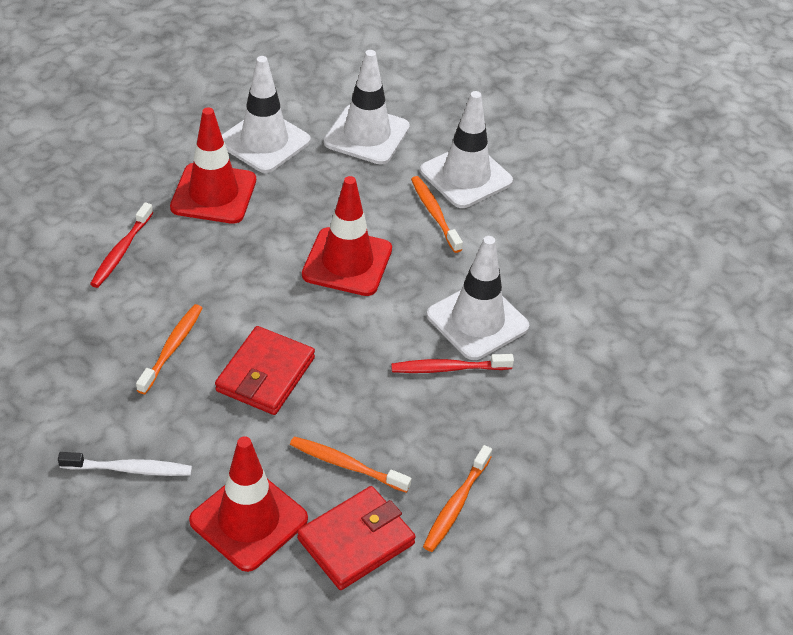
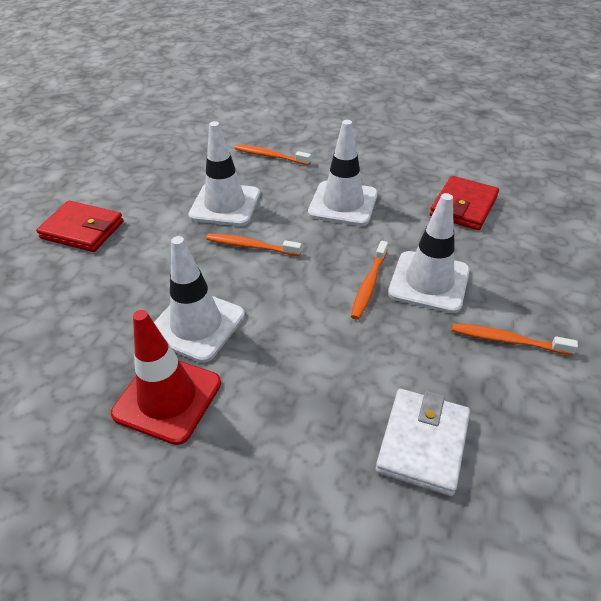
red toothbrush: 2 -> 0
red traffic cone: 3 -> 1
white toothbrush: 1 -> 0
white wallet: 0 -> 1

